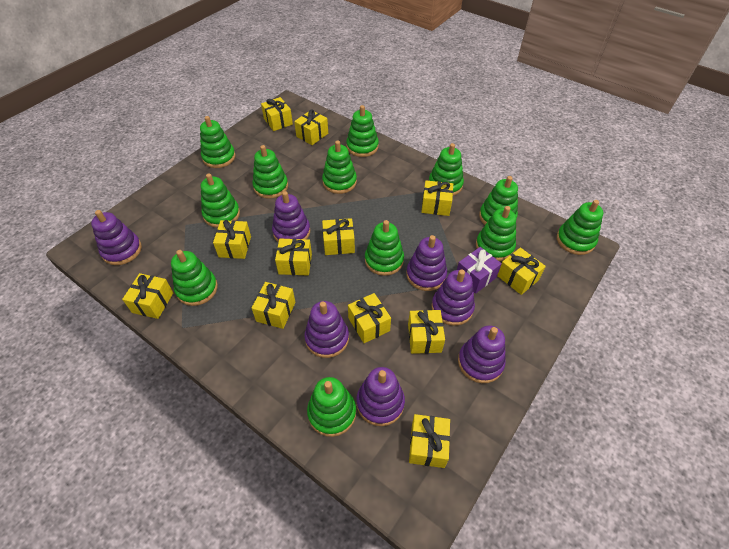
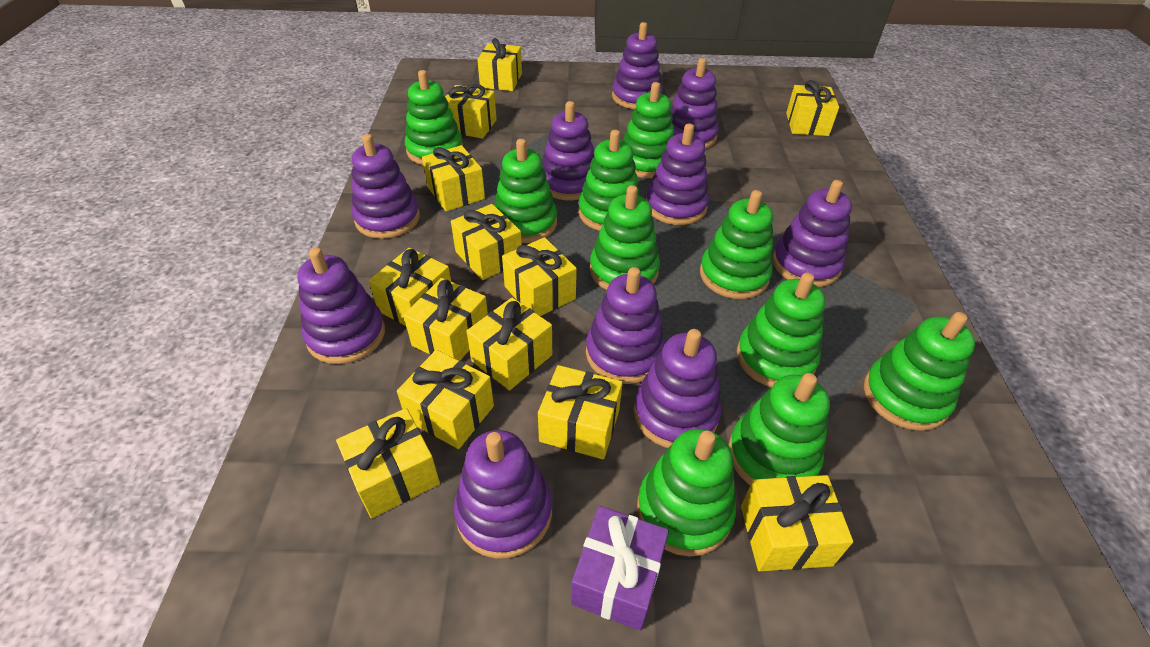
green stacking toy: 12 -> 10
purple stacking toy: 7 -> 10
yellow gift: 12 -> 13

